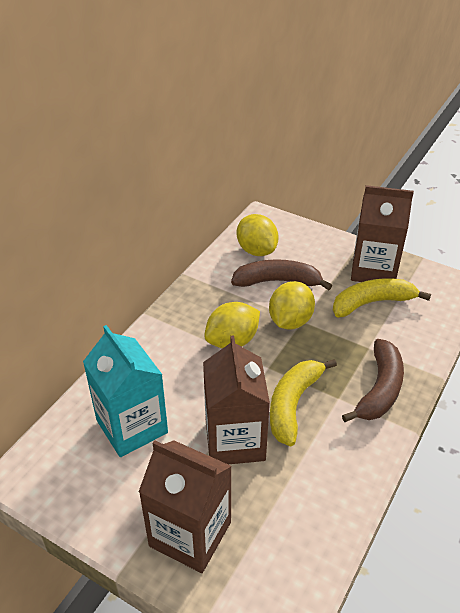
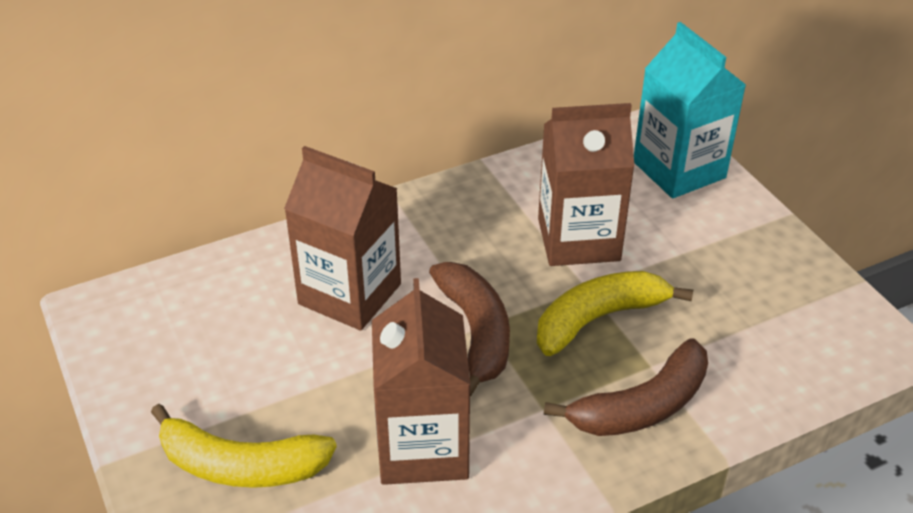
yellow lemon: 3 -> 0

